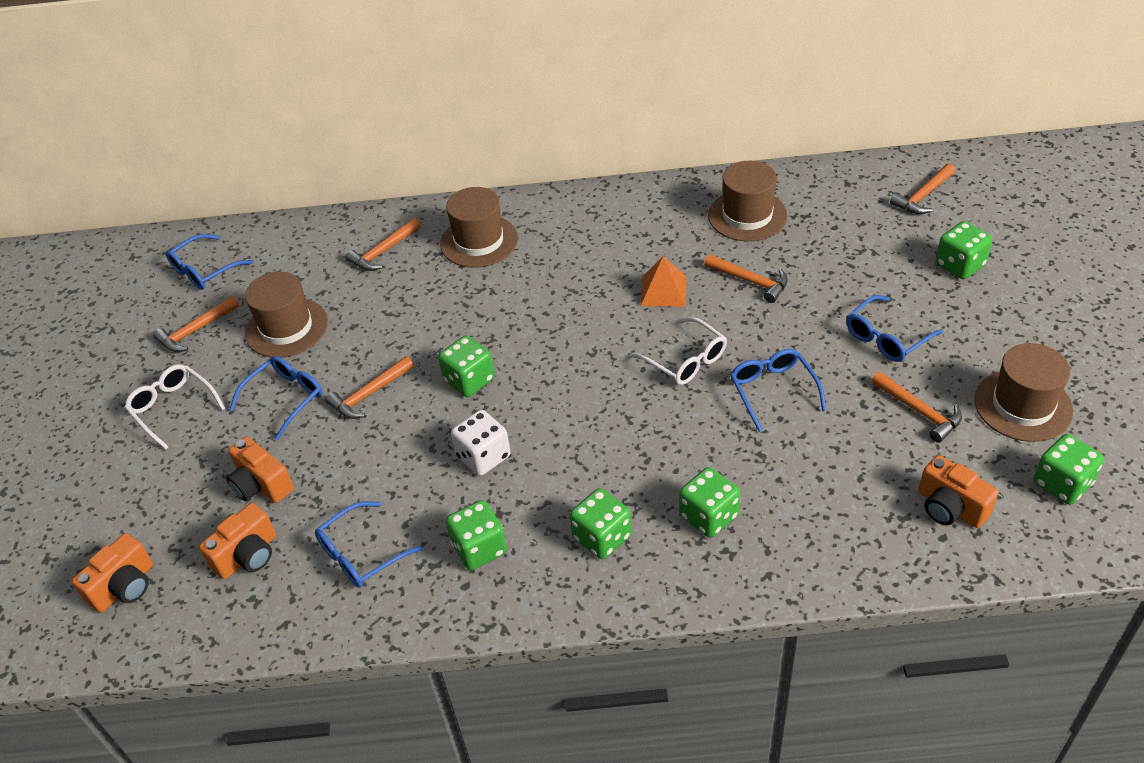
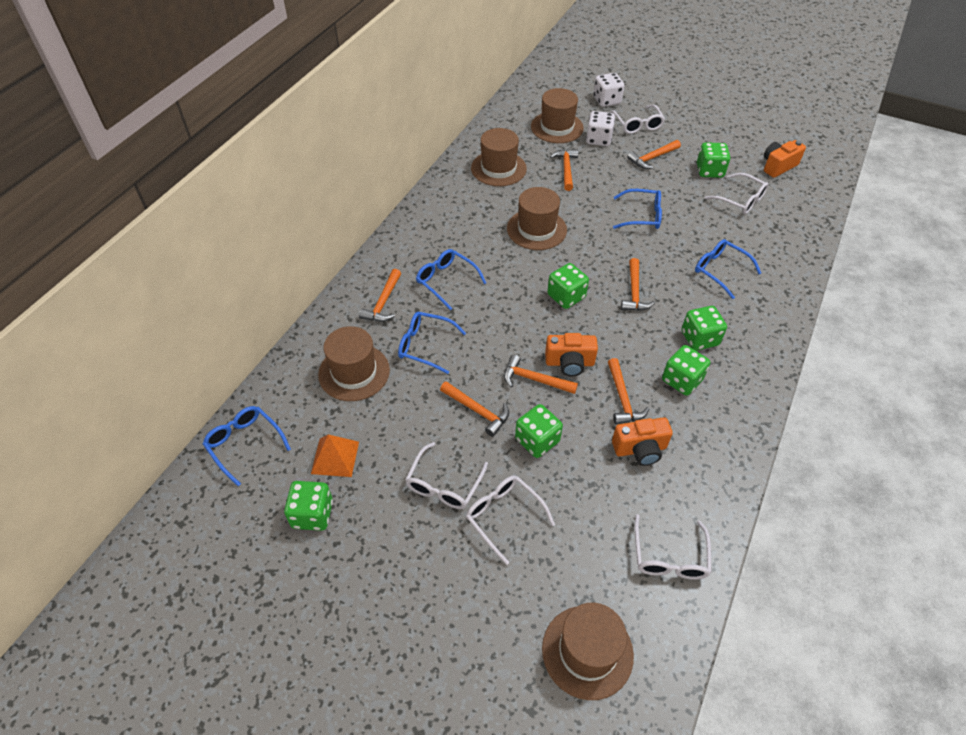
brown hat: 4 -> 5
orange camera: 4 -> 3
orange hammer: 6 -> 7
white dice: 1 -> 2
white glasses: 2 -> 5

